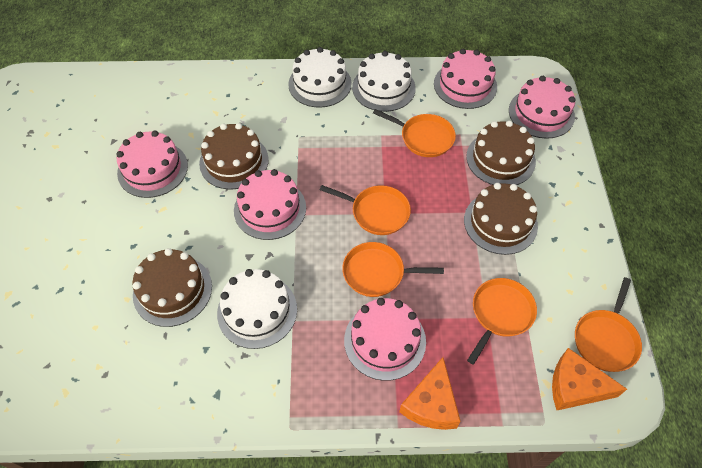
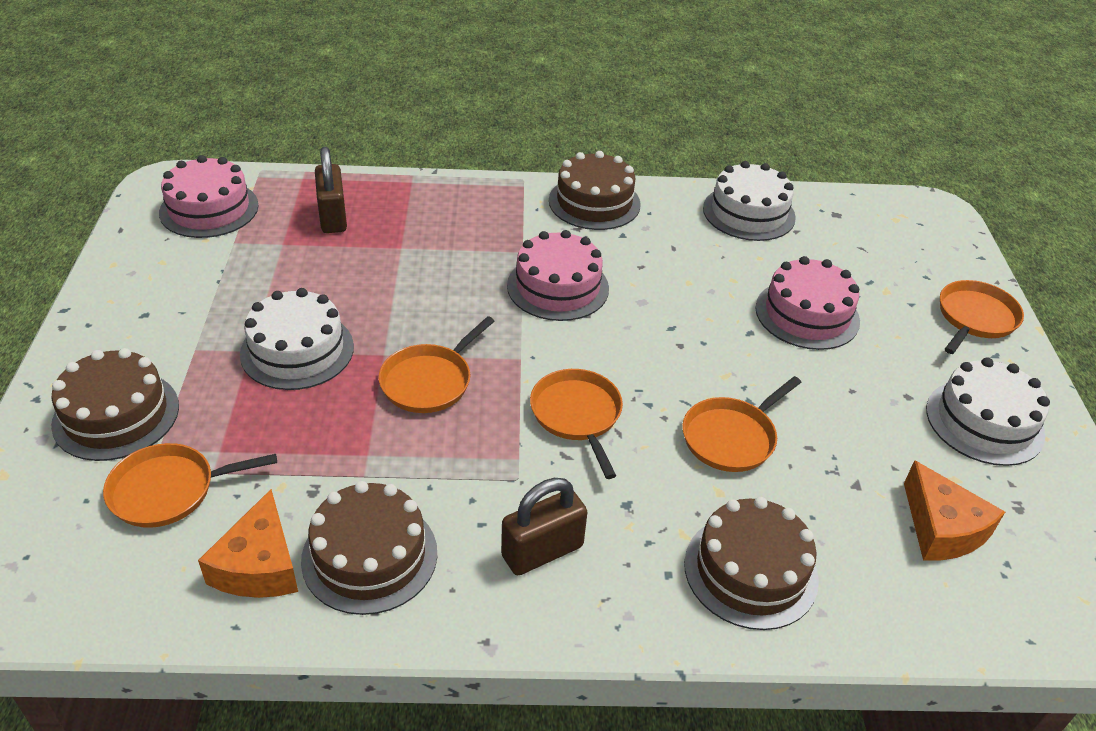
brown padlock: 0 -> 2
pink cake: 5 -> 3

